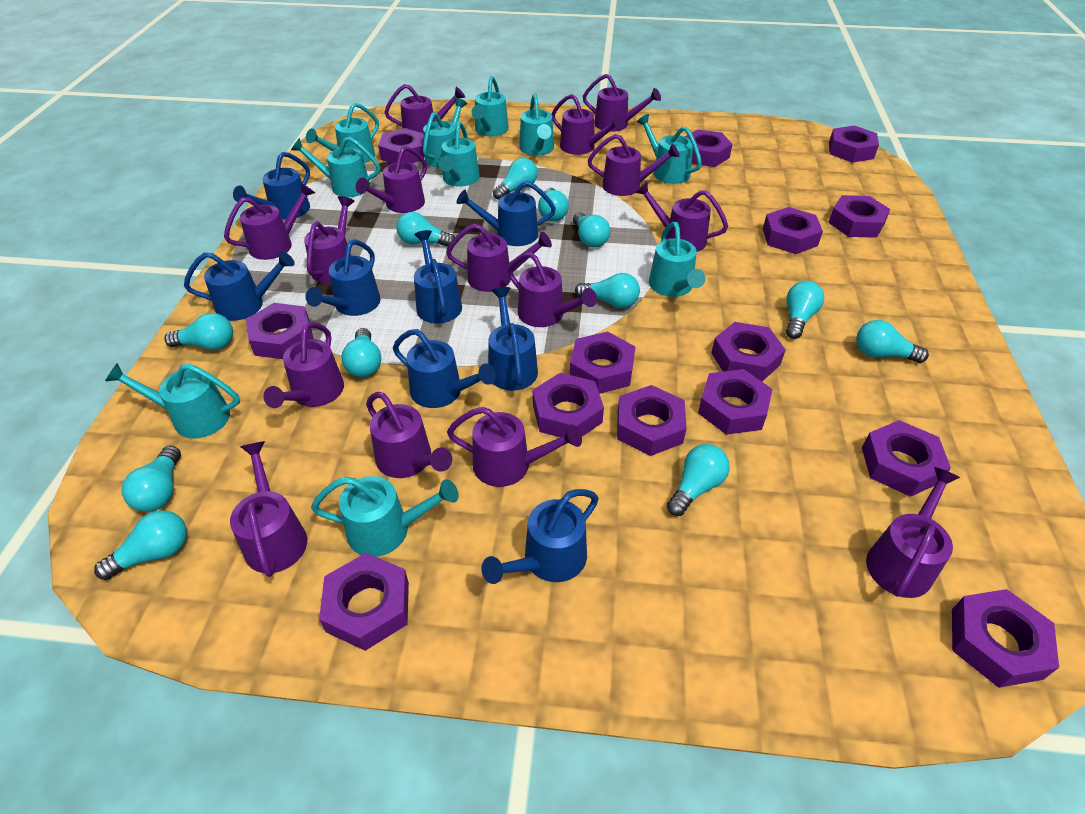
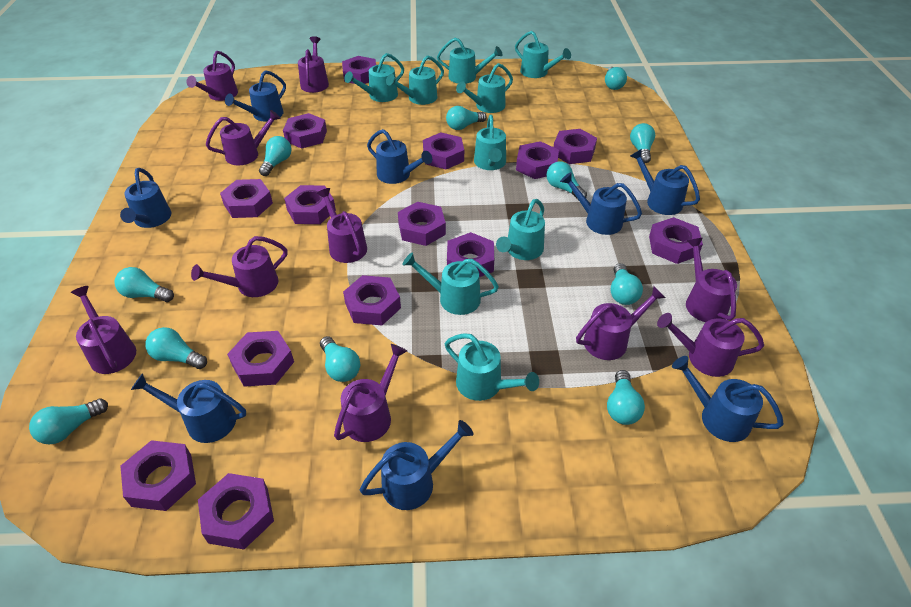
purple watering can: 15 -> 10
turquoise light bulb: 12 -> 11
turquoise watering can: 10 -> 9

